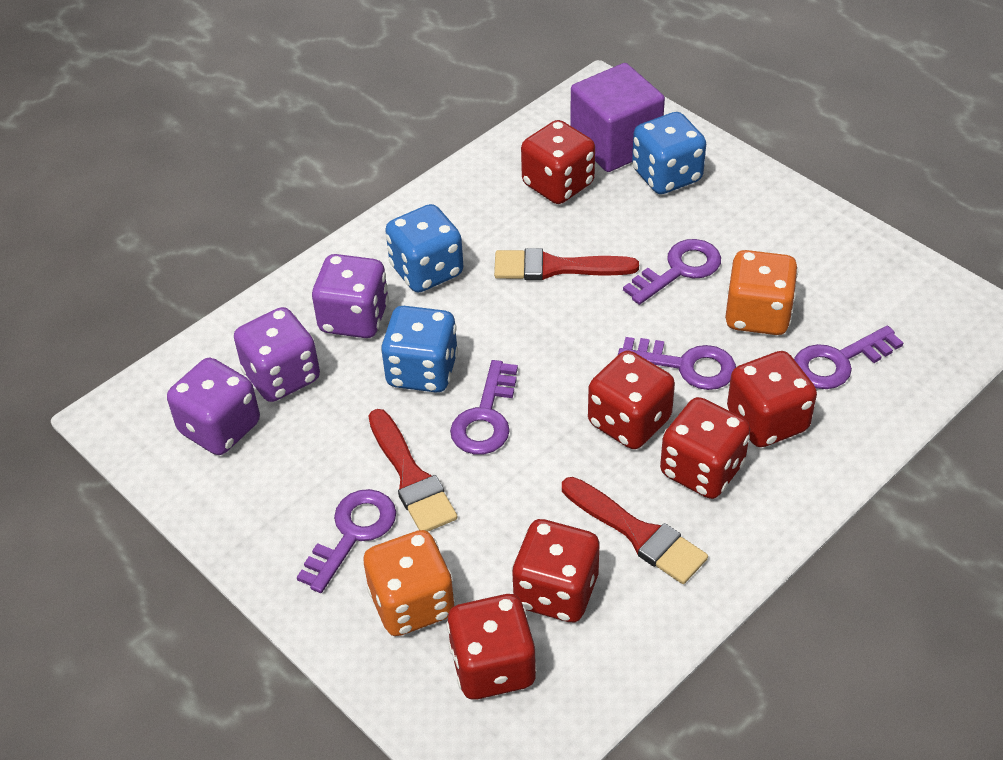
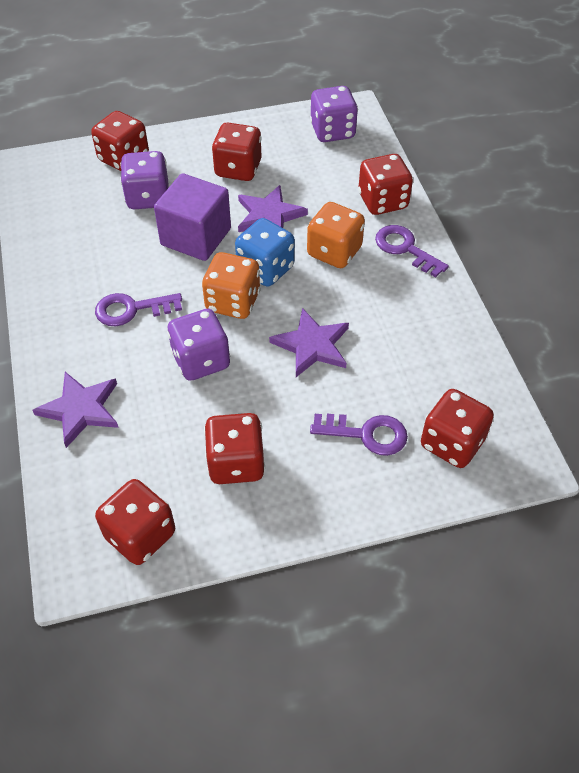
blue dice: 3 -> 1
purple key: 5 -> 3
purple star: 0 -> 3
red brush: 3 -> 0

